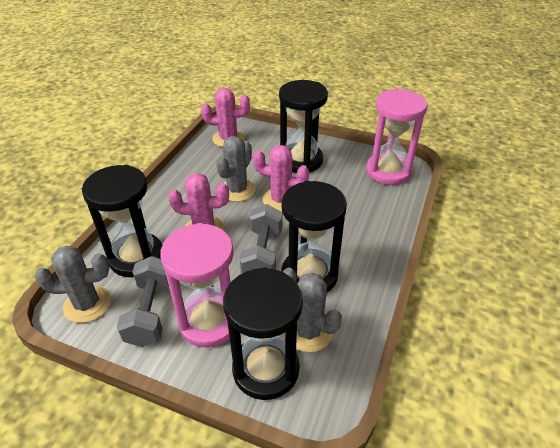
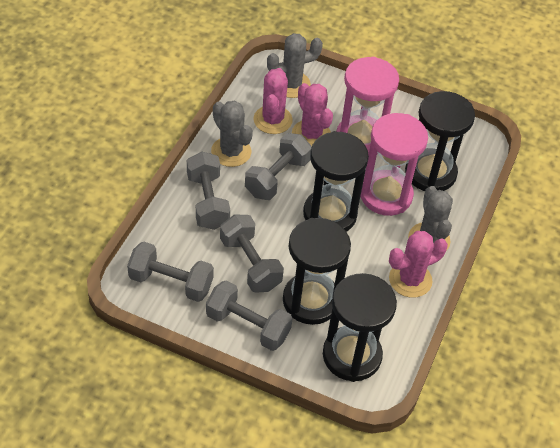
grey dumbbell: 2 -> 5

